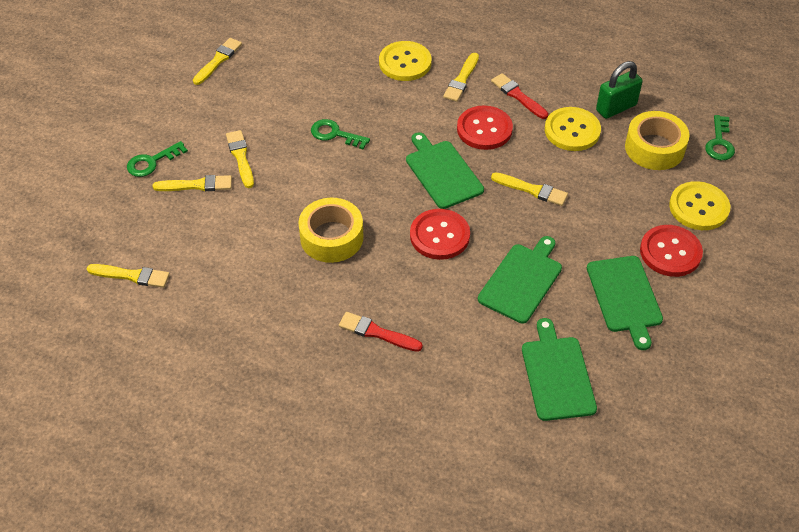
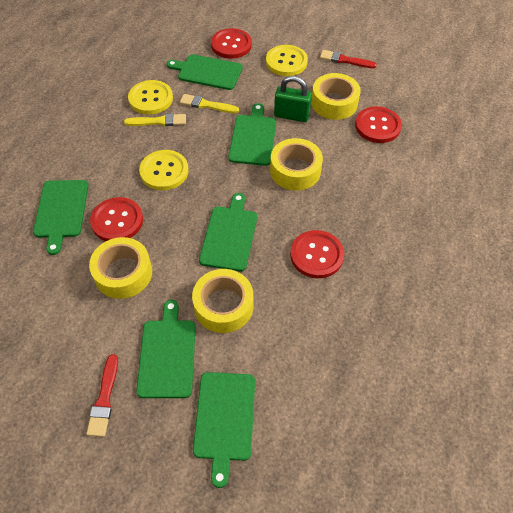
green cutting board: 4 -> 6
green key: 3 -> 0
red button: 3 -> 4
yellow brush: 6 -> 2
yellow tape: 2 -> 4

